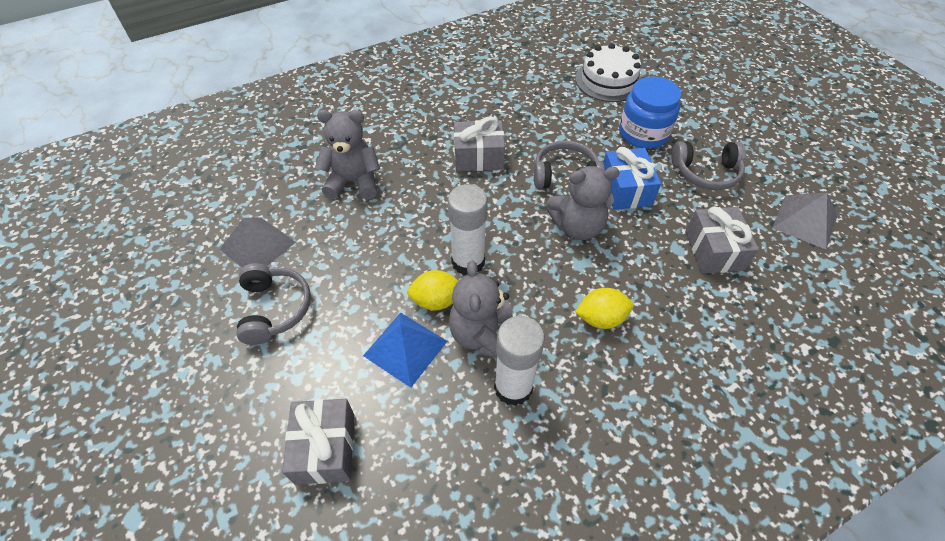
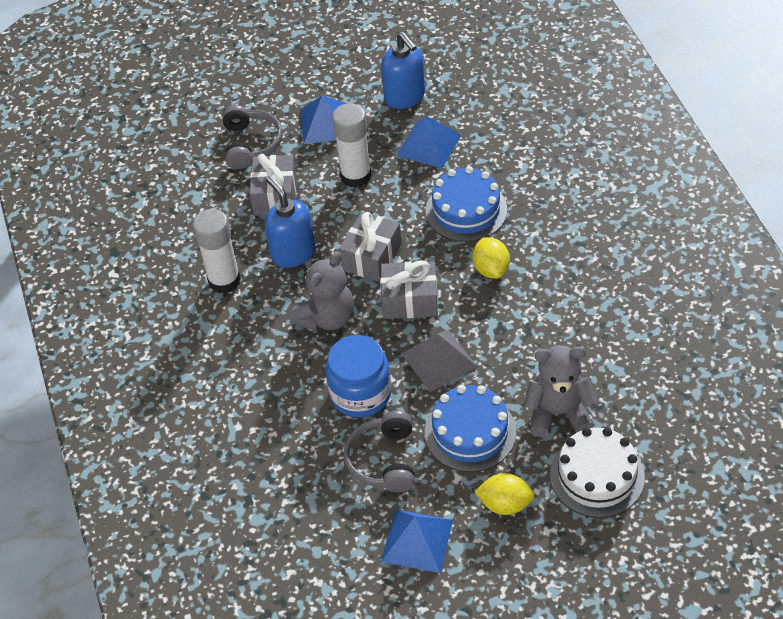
blue cake: 0 -> 2
blue gift: 1 -> 0
blue pyramid: 1 -> 3
blue soap dispenser: 0 -> 2
grey headphones: 3 -> 2
grey pyramid: 2 -> 1
grey teddy bear: 3 -> 2

